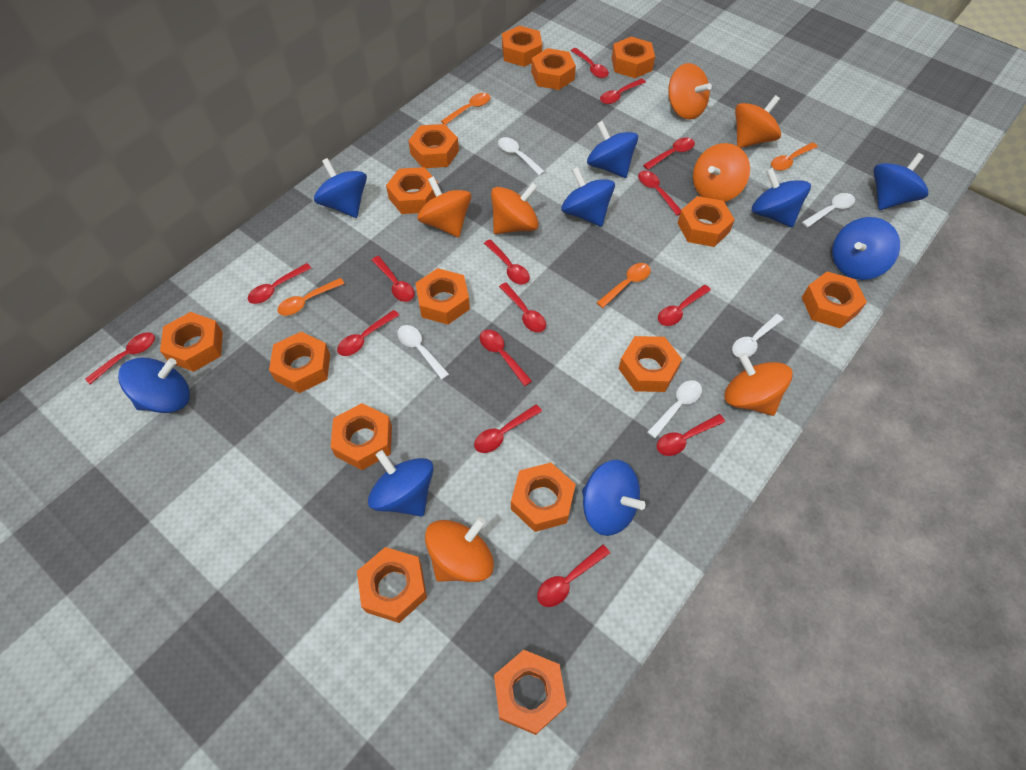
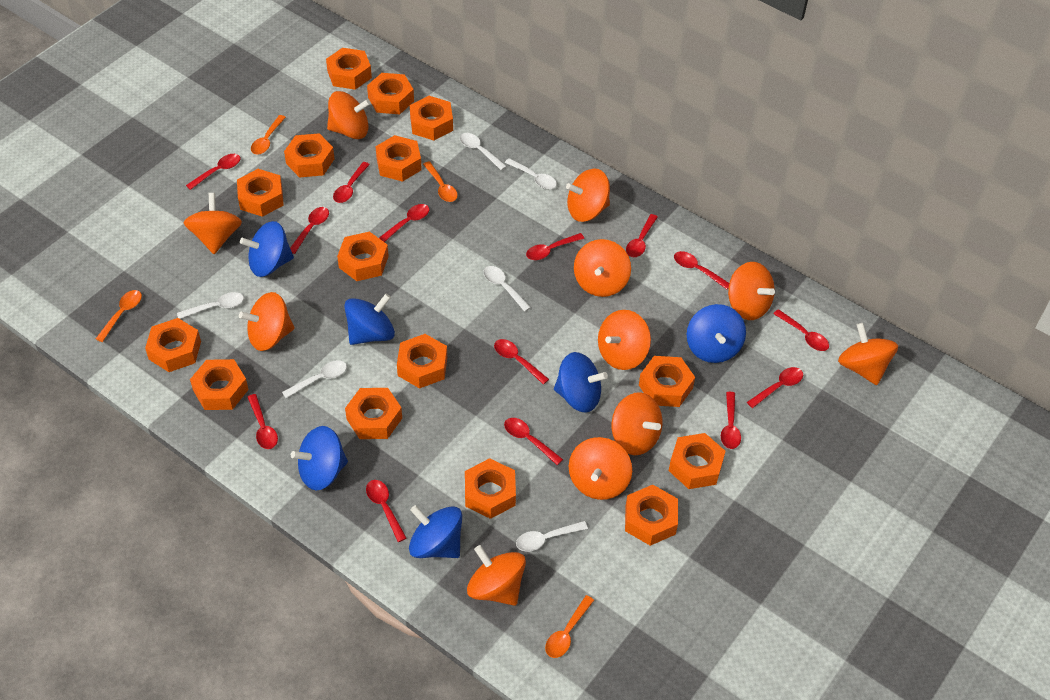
blue spinning top: 9 -> 6
orange spinning top: 7 -> 11
red spoon: 15 -> 14
white spoon: 5 -> 6

